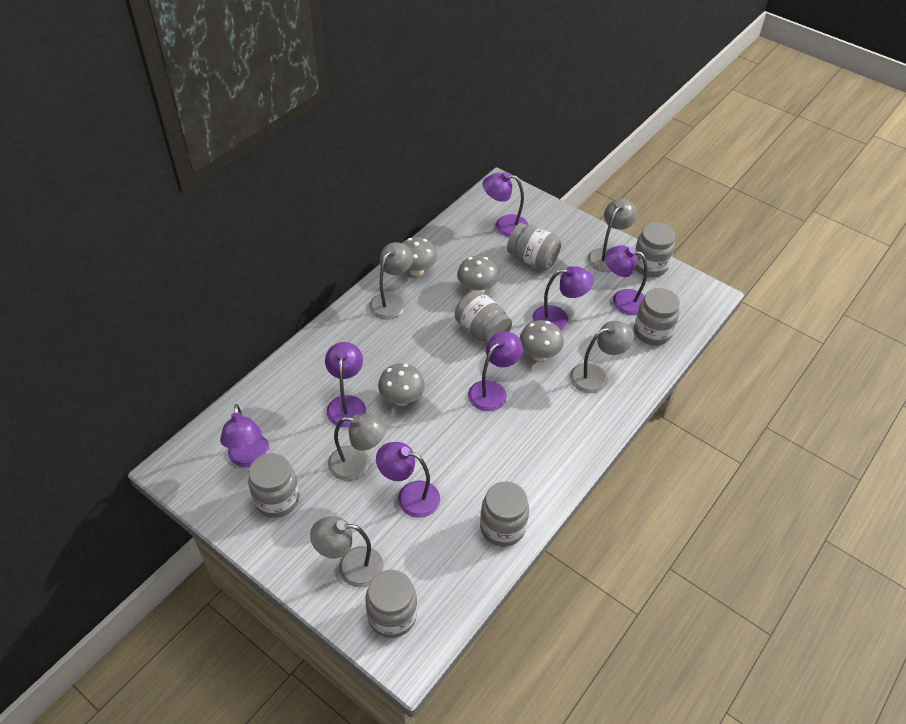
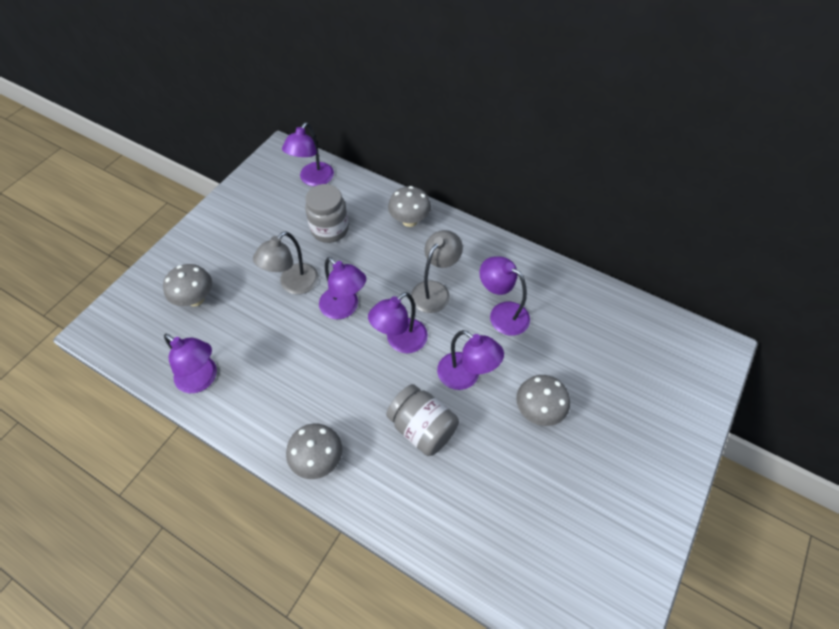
grey jar: 7 -> 2
grey lamp: 5 -> 2
purple lamp: 7 -> 6

